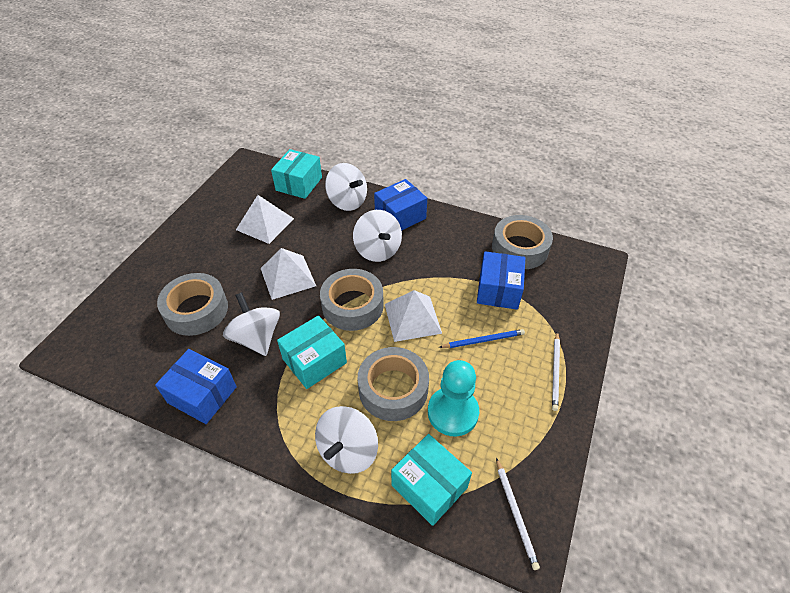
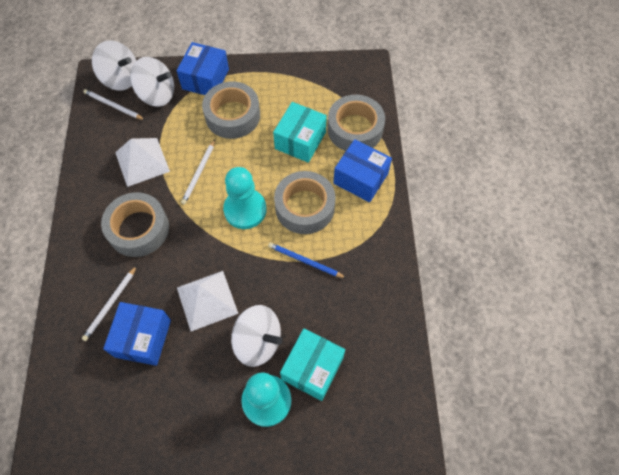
turquoise box: 3 -> 2
turquoise pawn: 1 -> 2
white pencil: 2 -> 3
white pyramid: 3 -> 2
white spinning top: 4 -> 3

